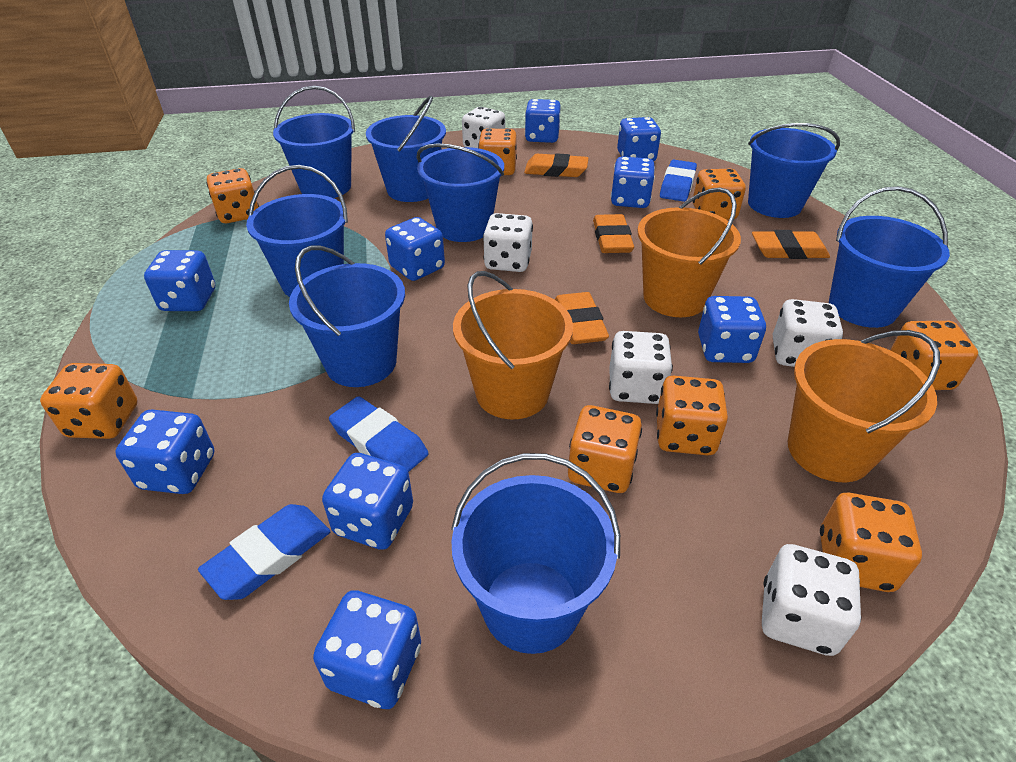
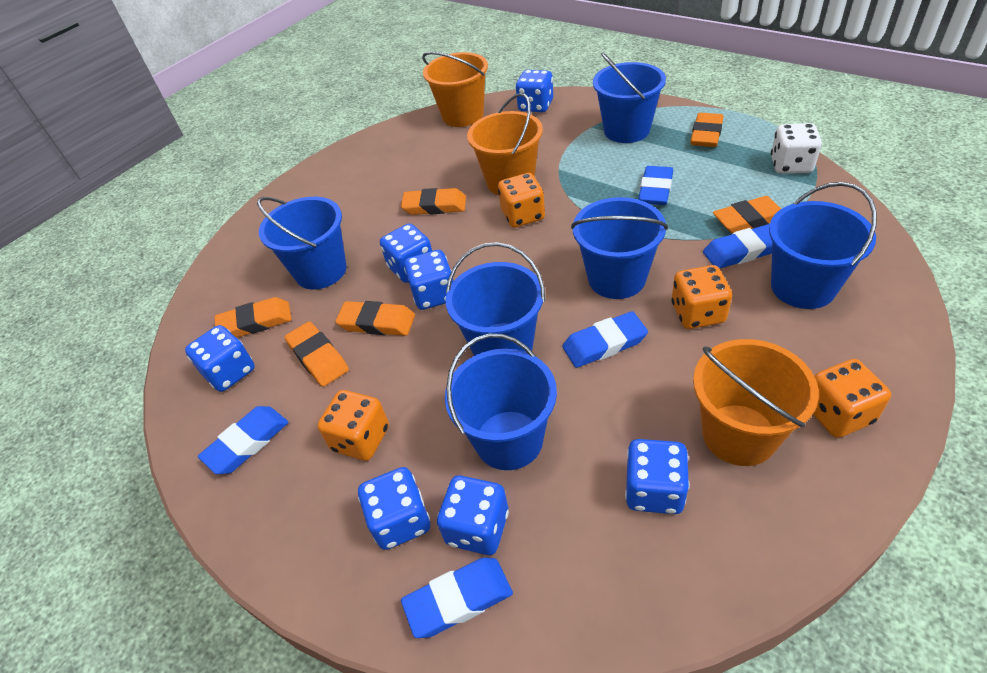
blue bucket: 8 -> 6
blue dice: 9 -> 7
blue eraser: 3 -> 5
orange dice: 8 -> 4
orange eraser: 4 -> 6
white dice: 5 -> 1

